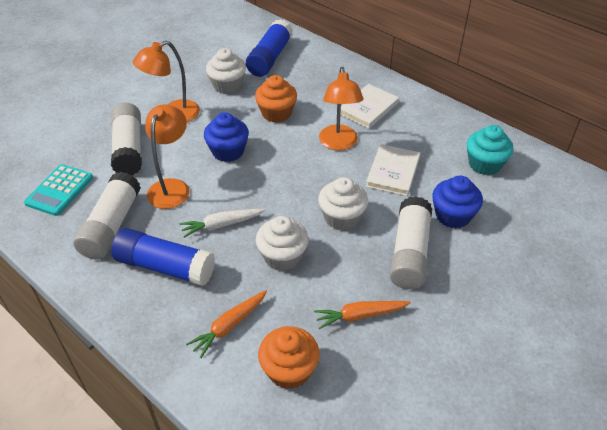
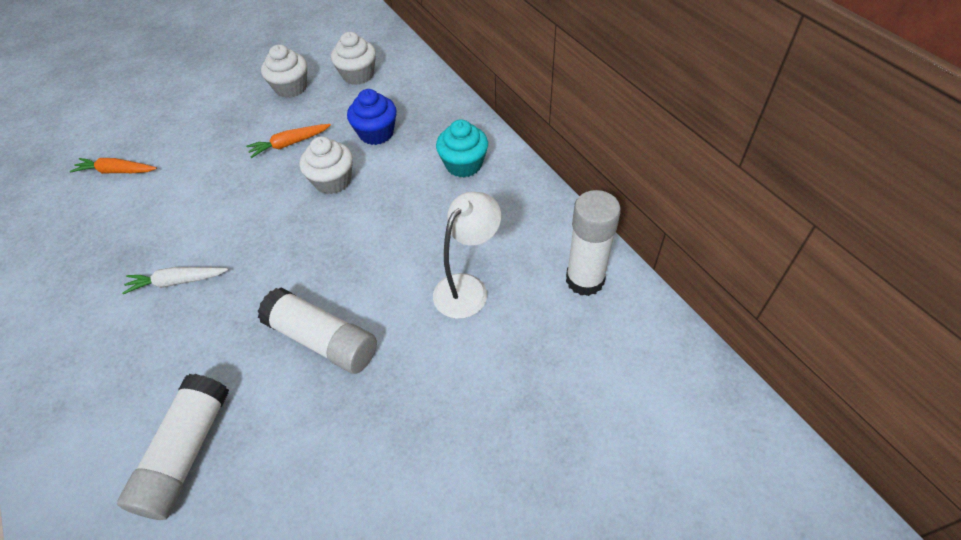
blue cupcake: 2 -> 1
blue glue stick: 2 -> 0
orange cupcake: 2 -> 0
orange lamp: 3 -> 0
turquoise calculator: 1 -> 0
white book: 2 -> 0
white lamp: 0 -> 1

